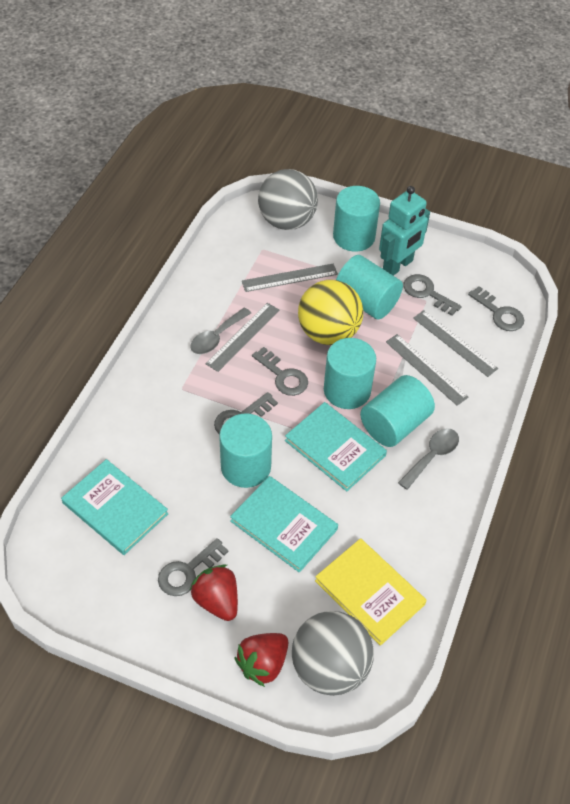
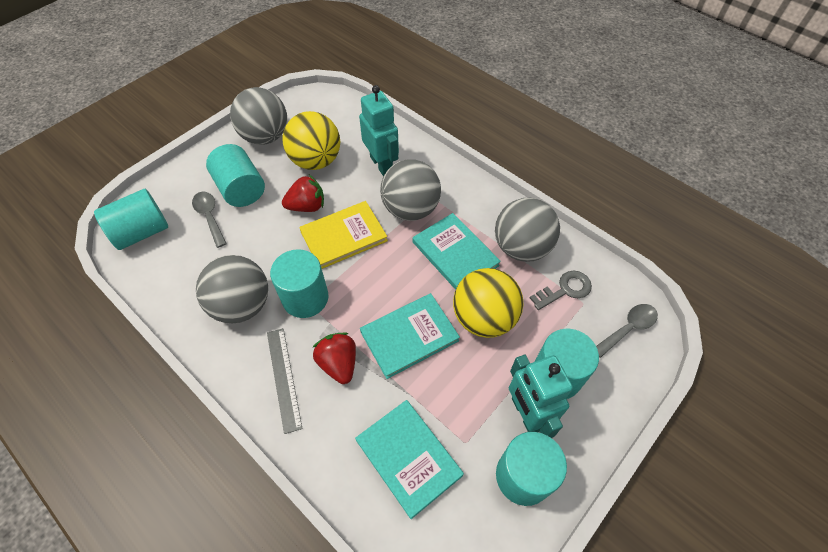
grey ball: 2 -> 4
grey key: 5 -> 1
grey ruler: 4 -> 1
turquoise robot: 1 -> 2
yellow ball: 1 -> 2

